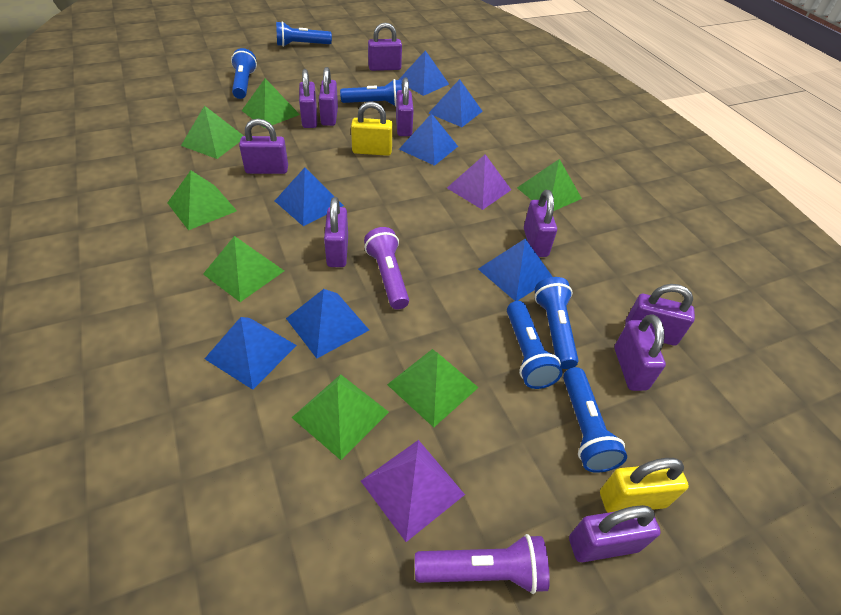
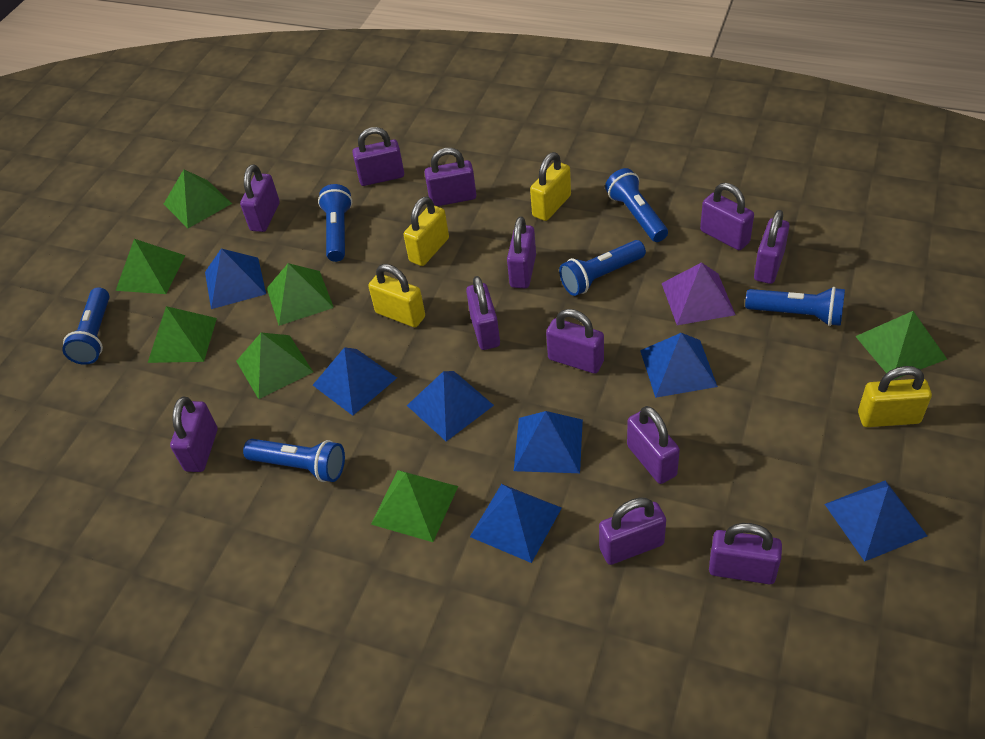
purple flashlight: 2 -> 0
purple padlock: 10 -> 12
purple pyramid: 2 -> 1
yellow padlock: 2 -> 4

